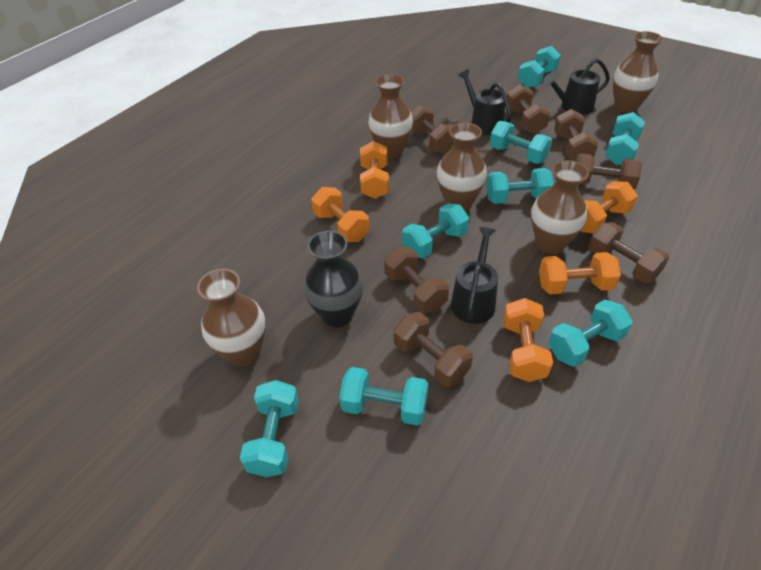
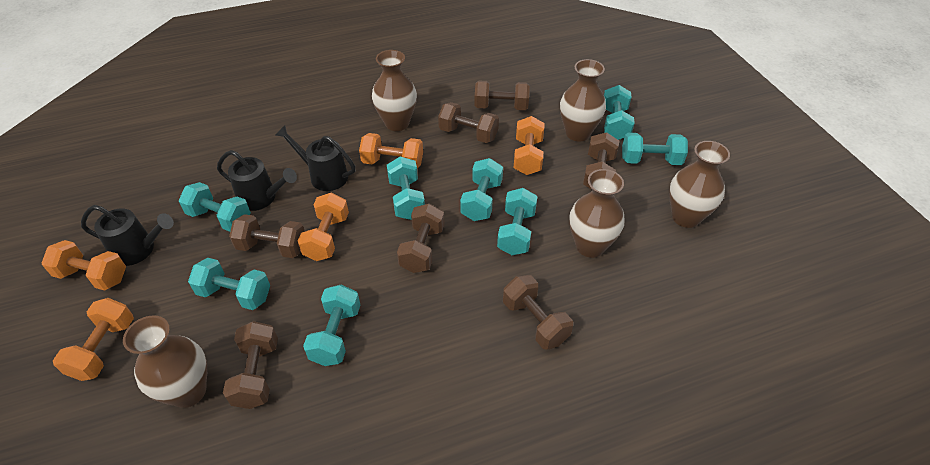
black vase: 1 -> 0

